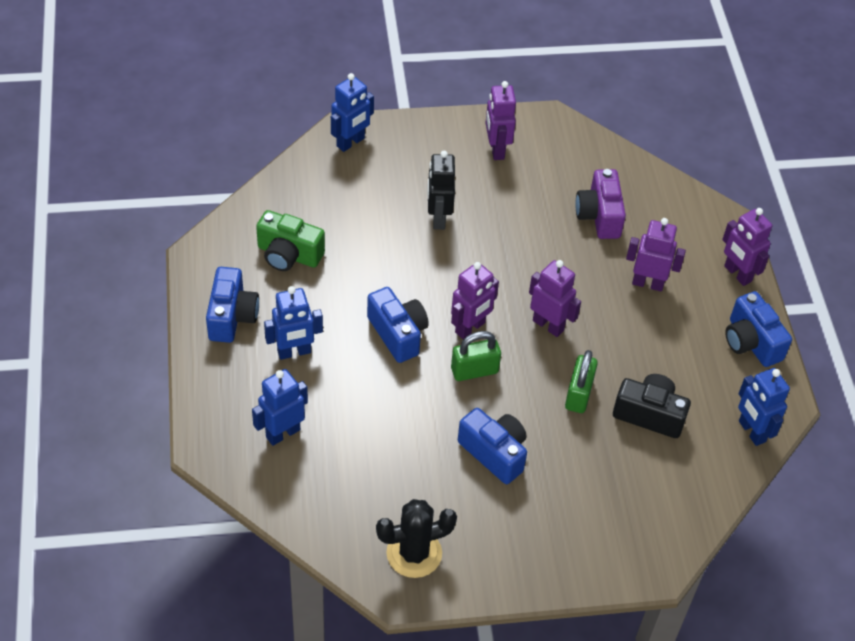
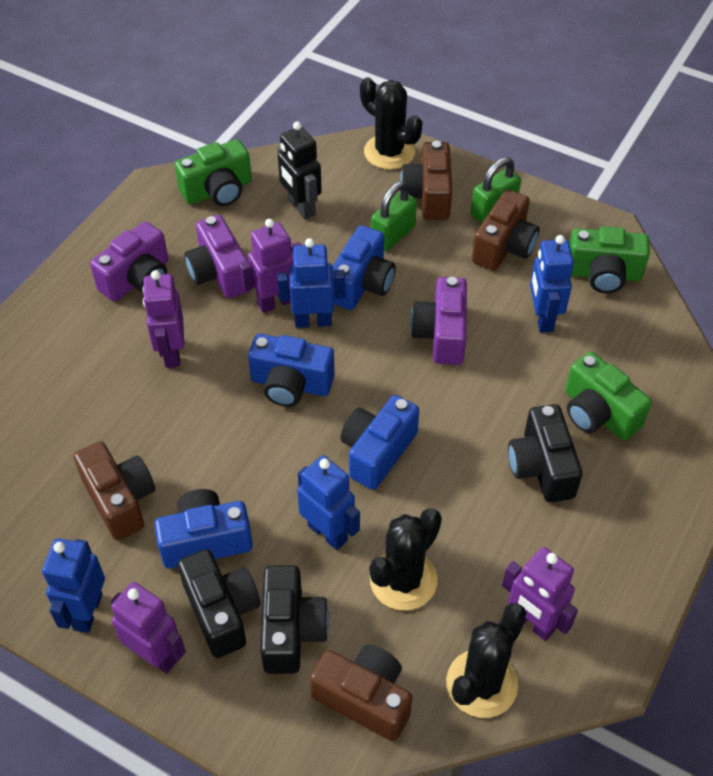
black cactus: 1 -> 3
black camera: 1 -> 3
brown camera: 0 -> 4
green camera: 1 -> 3
purple camera: 1 -> 3
purple robot: 5 -> 4

